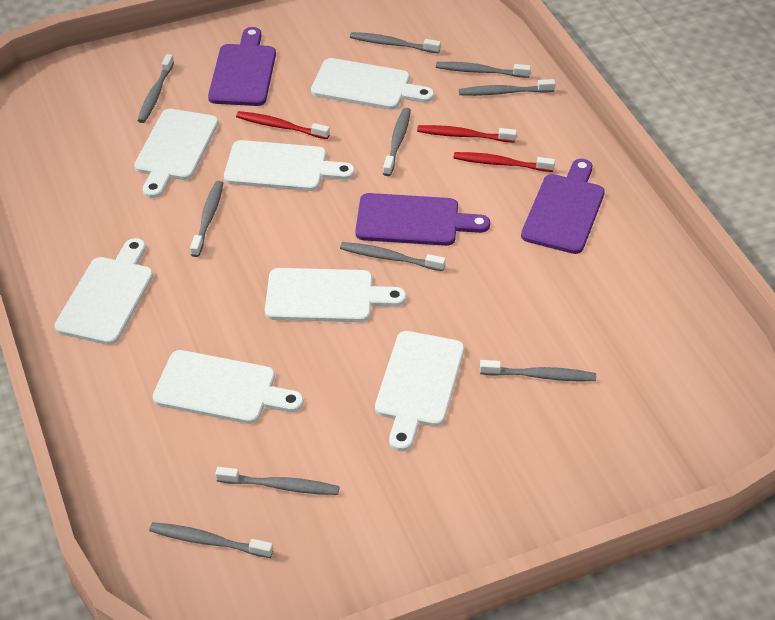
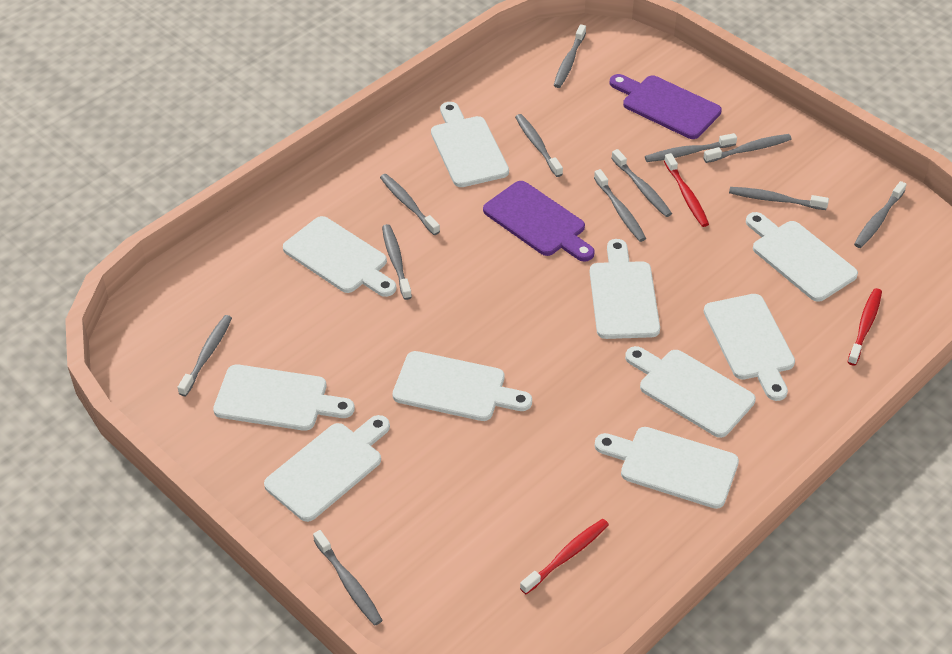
grey toothbrush: 10 -> 12
purple cutting board: 3 -> 2
white cutting board: 7 -> 10

